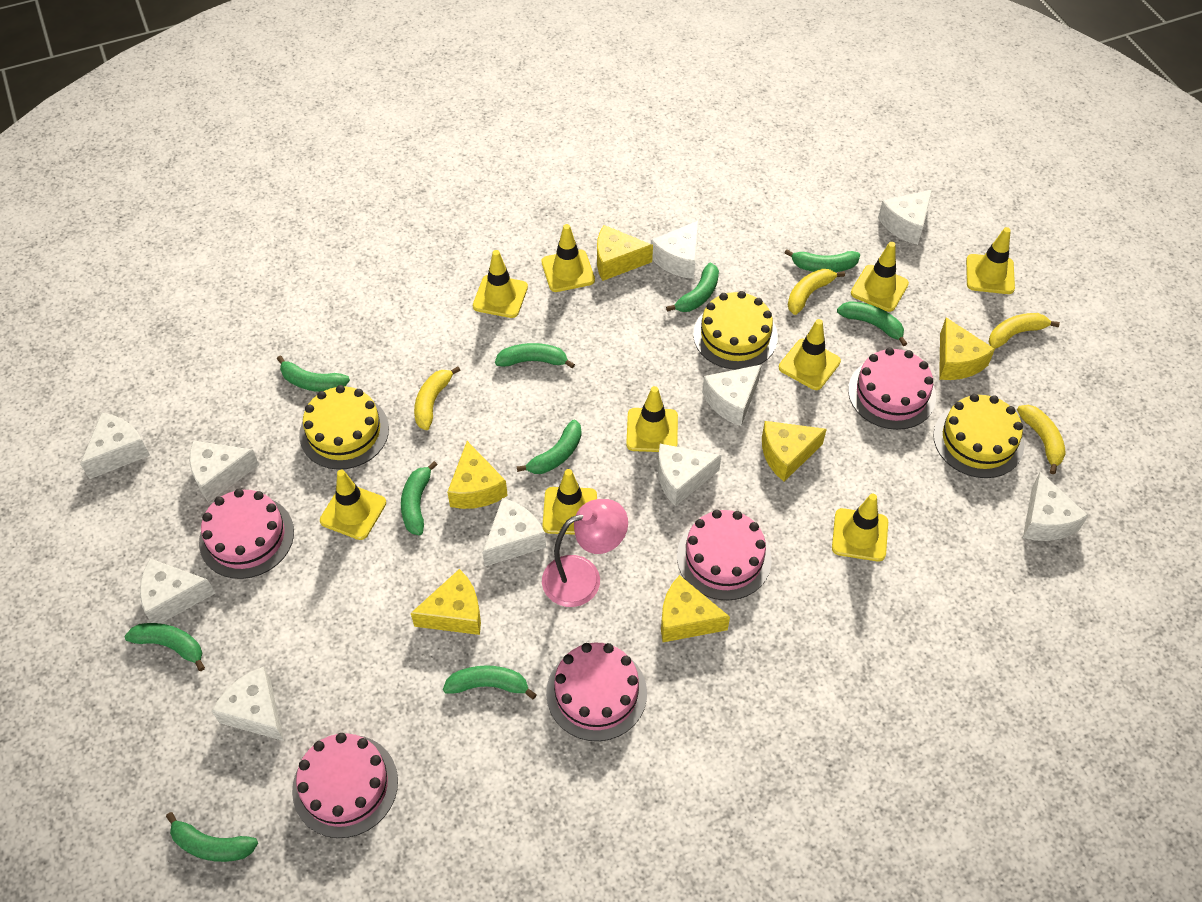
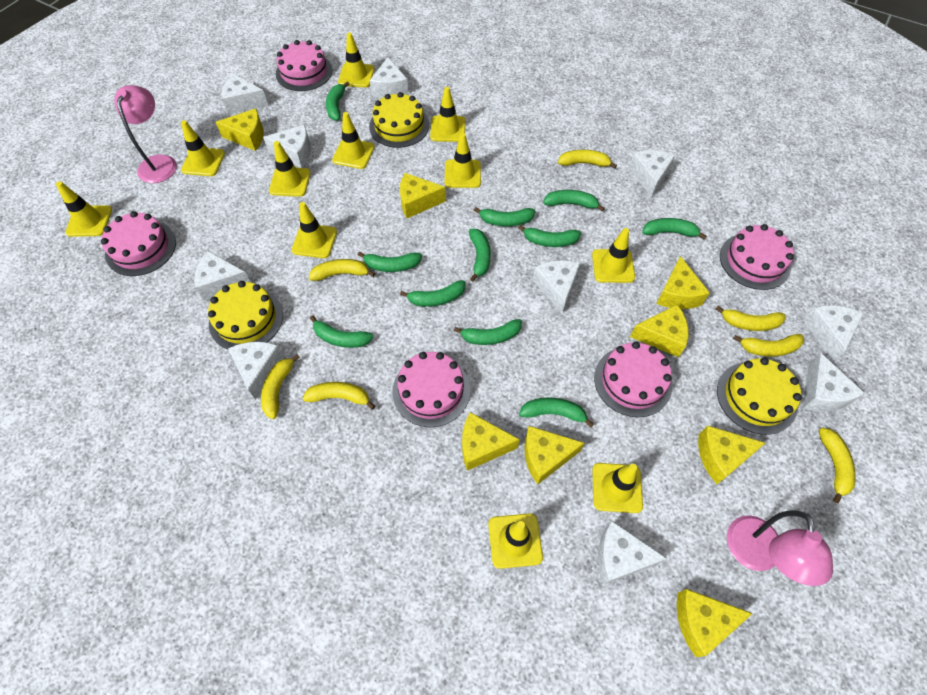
green banana: 10 -> 11
pink lamp: 1 -> 2
yellow banana: 4 -> 7
yellow cheese: 6 -> 8
yellow traffic cone: 9 -> 11

